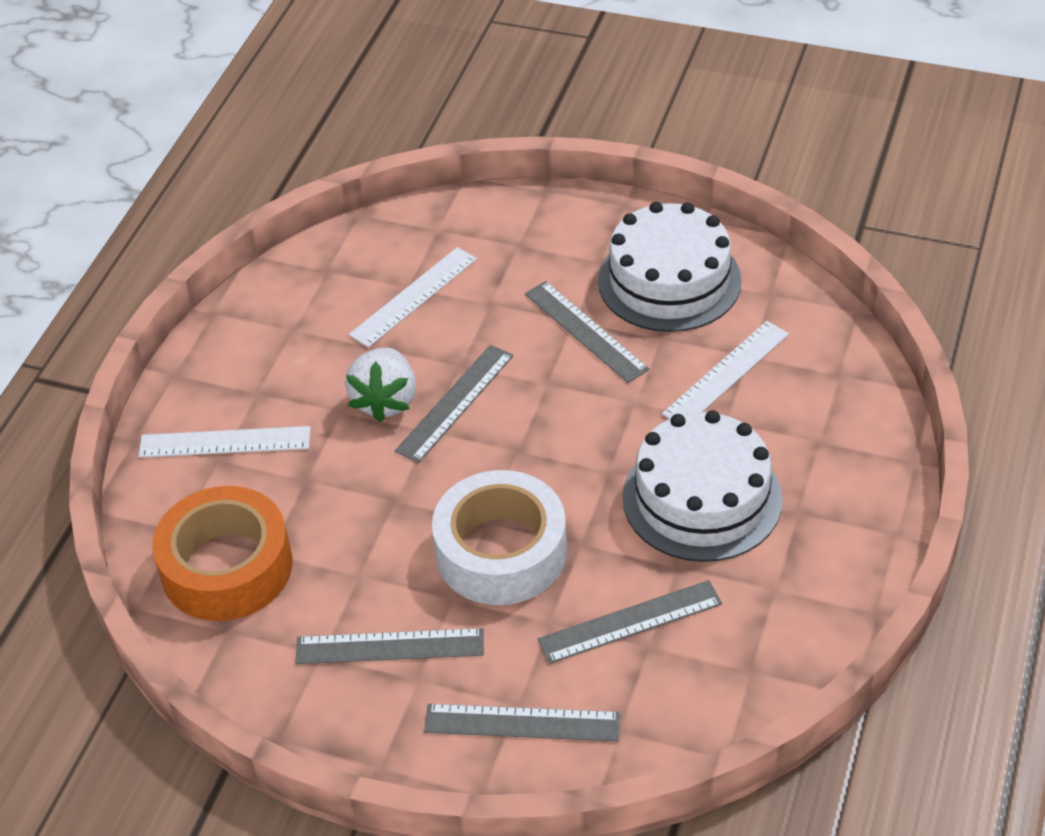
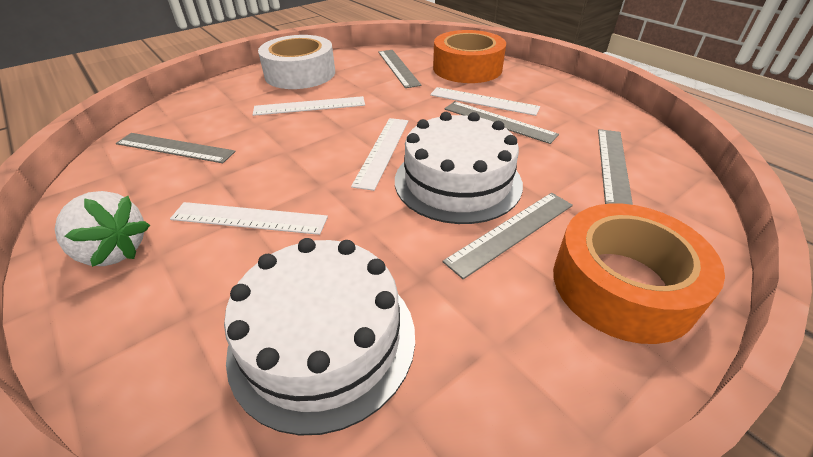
orange tape: 1 -> 2
white ruler: 3 -> 4

